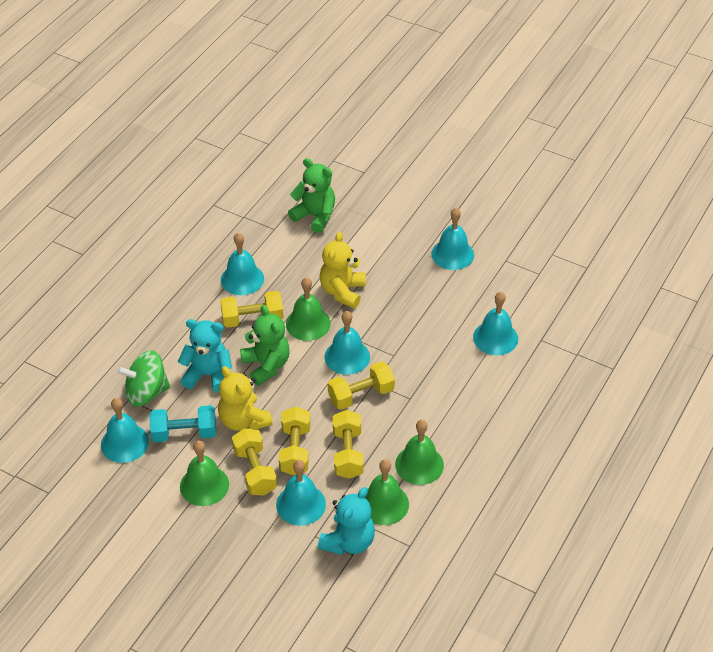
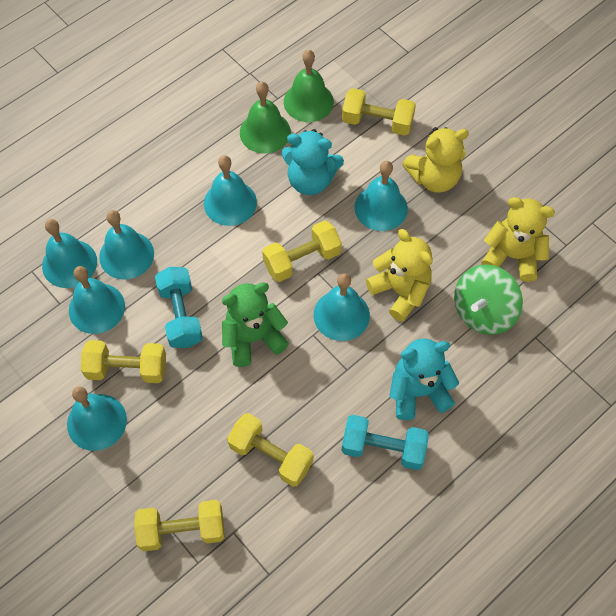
green bell: 4 -> 2
green teddy bear: 2 -> 1
turquoise bell: 6 -> 7
turquoise dumbbell: 1 -> 2
yellow teddy bear: 2 -> 3

